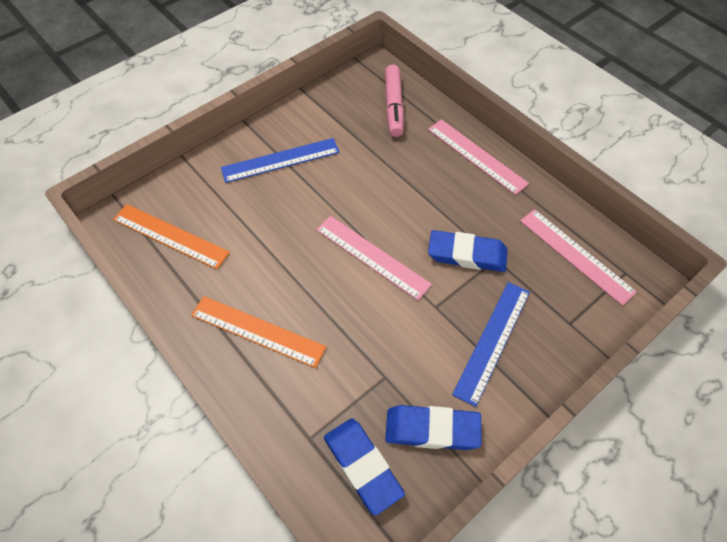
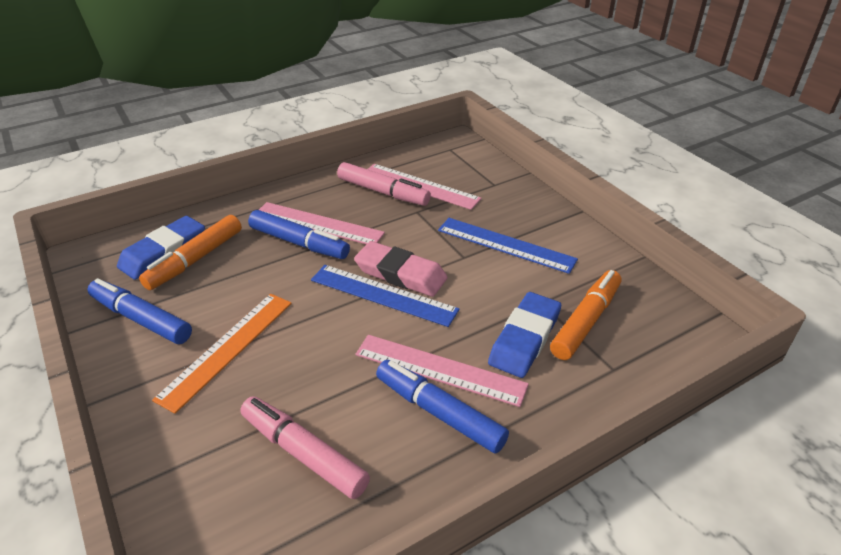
blue eraser: 3 -> 2
blue marker: 0 -> 3
orange marker: 0 -> 2
orange ruler: 2 -> 1
pink eraser: 0 -> 1
pink marker: 1 -> 2

